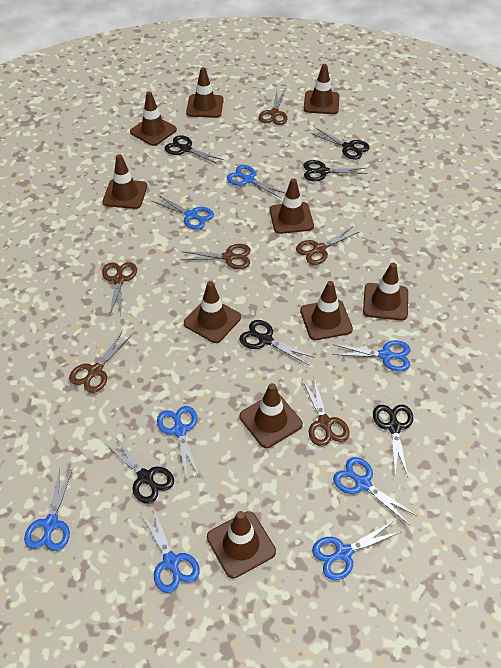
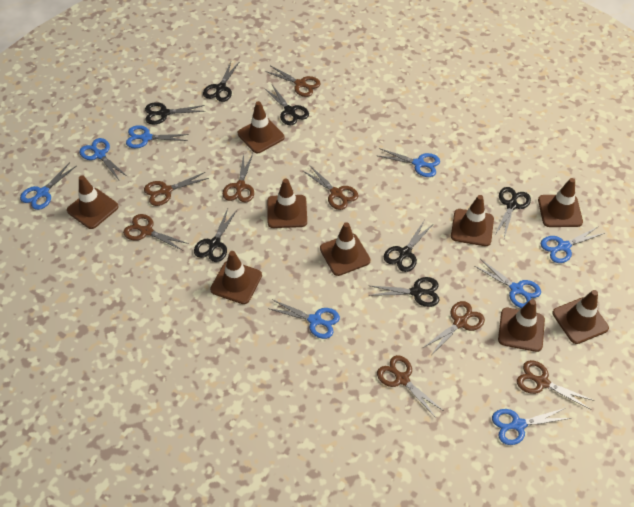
black scissors: 6 -> 7
brown scissors: 6 -> 8
brown traffic cone: 10 -> 9

